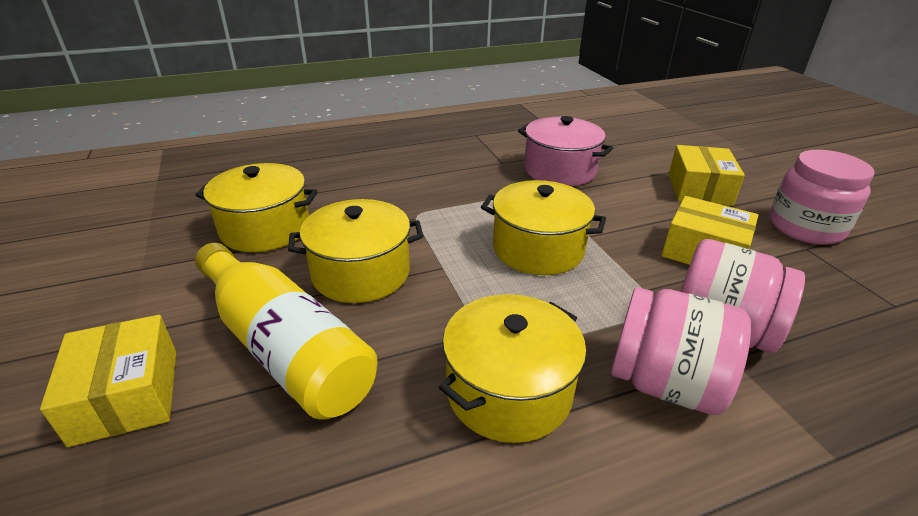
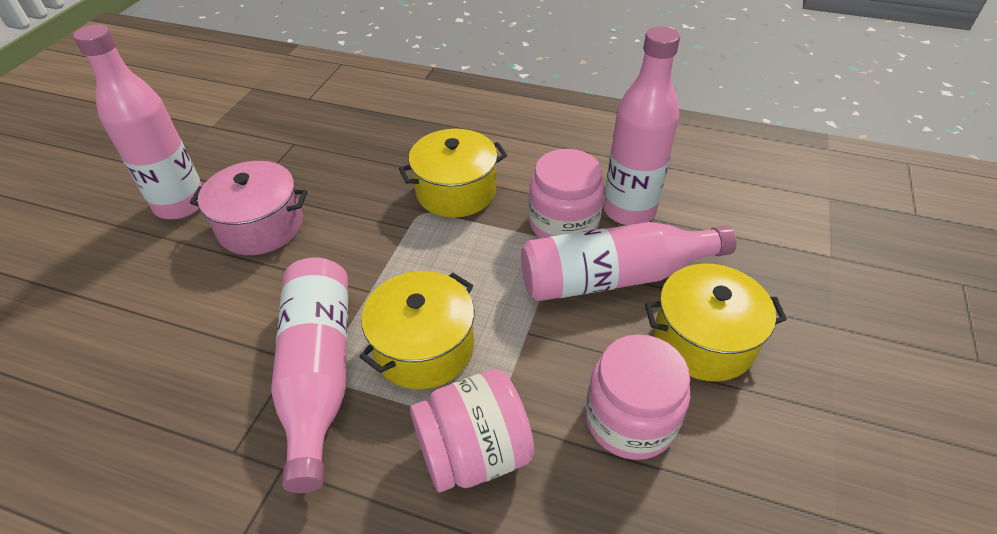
pink bottle: 0 -> 4
yellow bottle: 1 -> 0
yellow box: 3 -> 0
yellow pot: 4 -> 3

